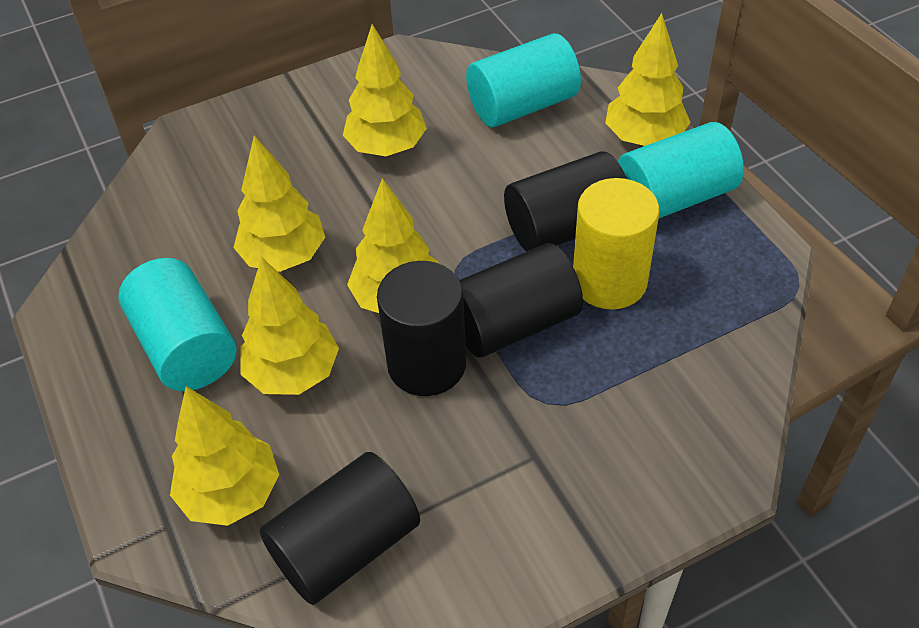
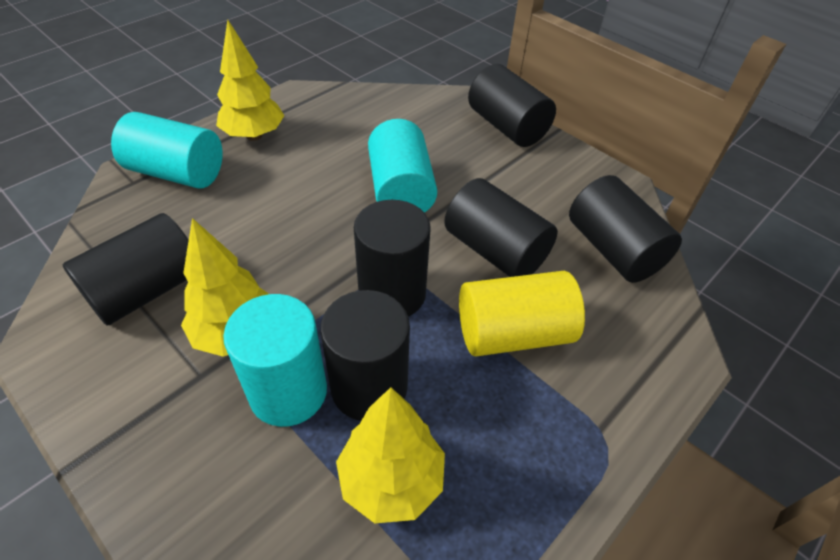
black cylinder: 4 -> 6
yellow tree: 6 -> 3

